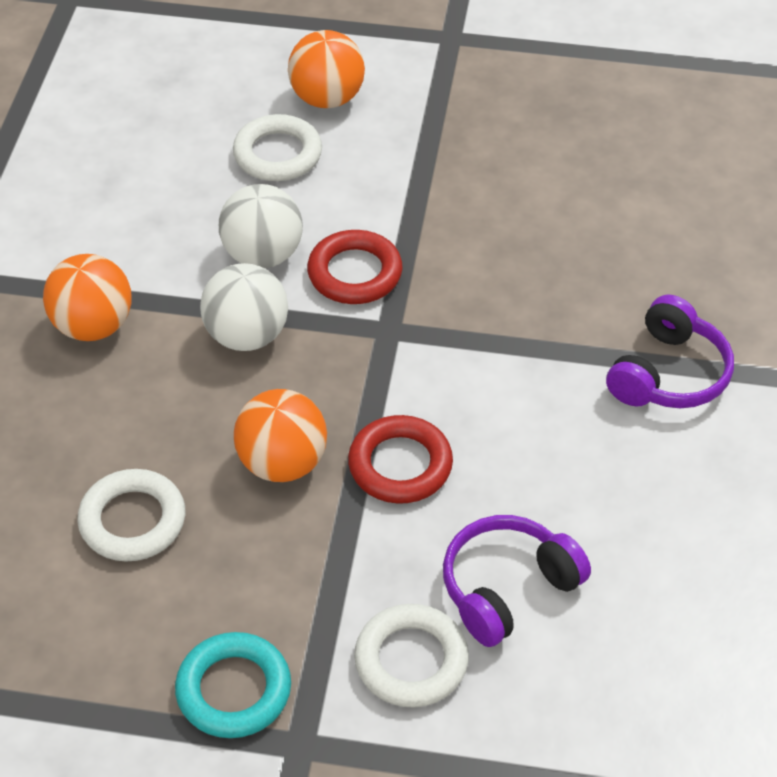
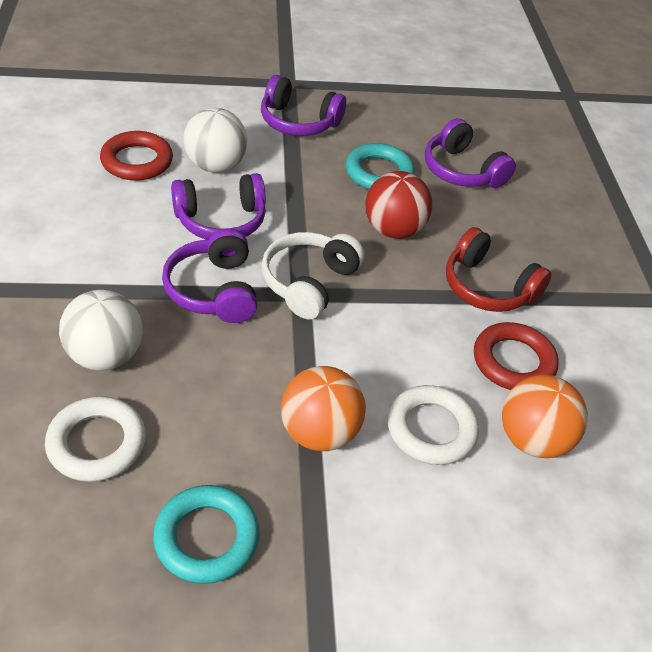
orange ball: 3 -> 2
purple headphones: 2 -> 4
red ball: 0 -> 1
red headphones: 0 -> 1
turquoise ring: 1 -> 2
white headphones: 0 -> 1
white ring: 3 -> 2

